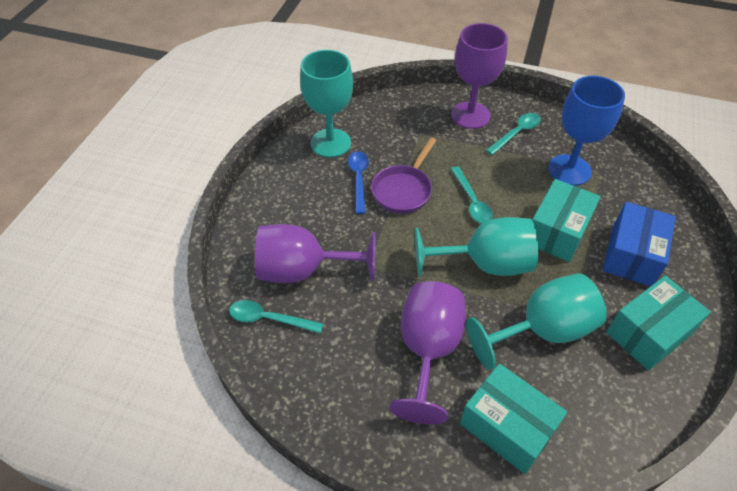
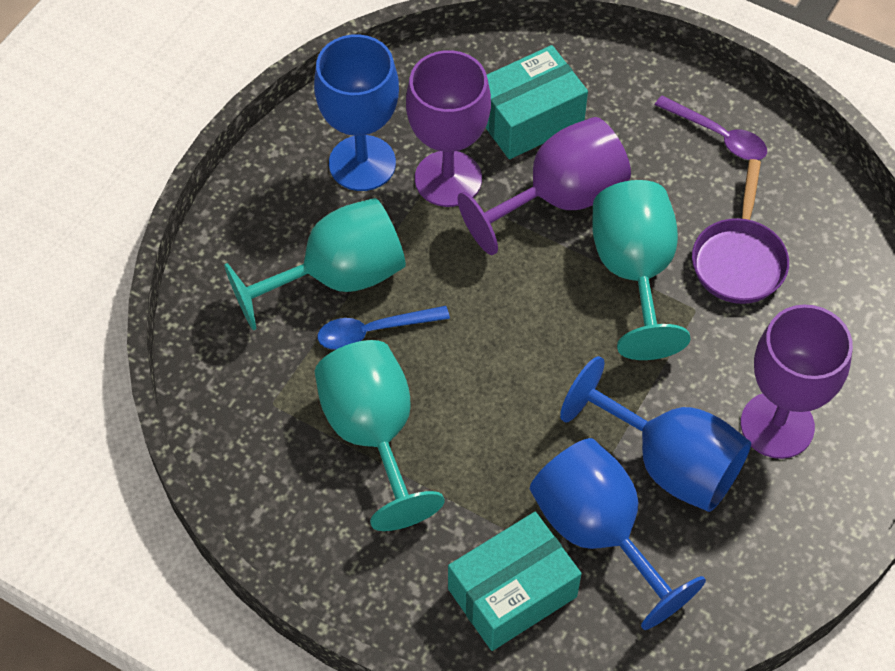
blue box: 1 -> 0
blue goblet: 1 -> 3
purple spoon: 0 -> 1
turquoise box: 3 -> 2
turquoise spoon: 3 -> 0

